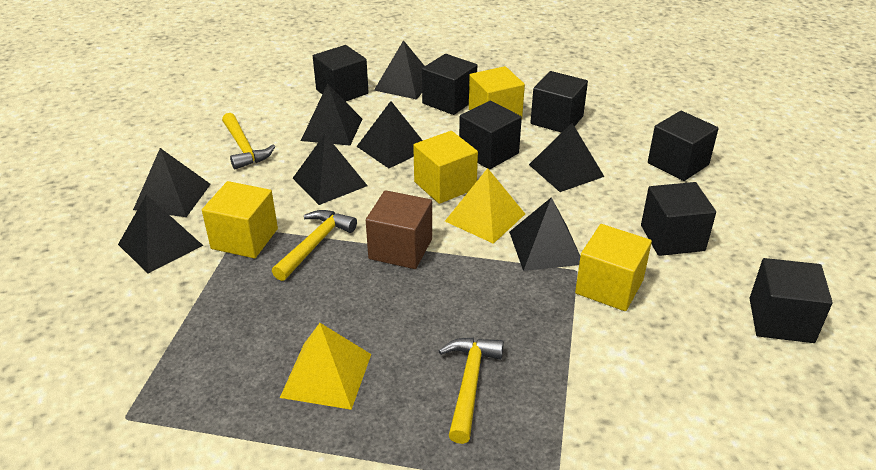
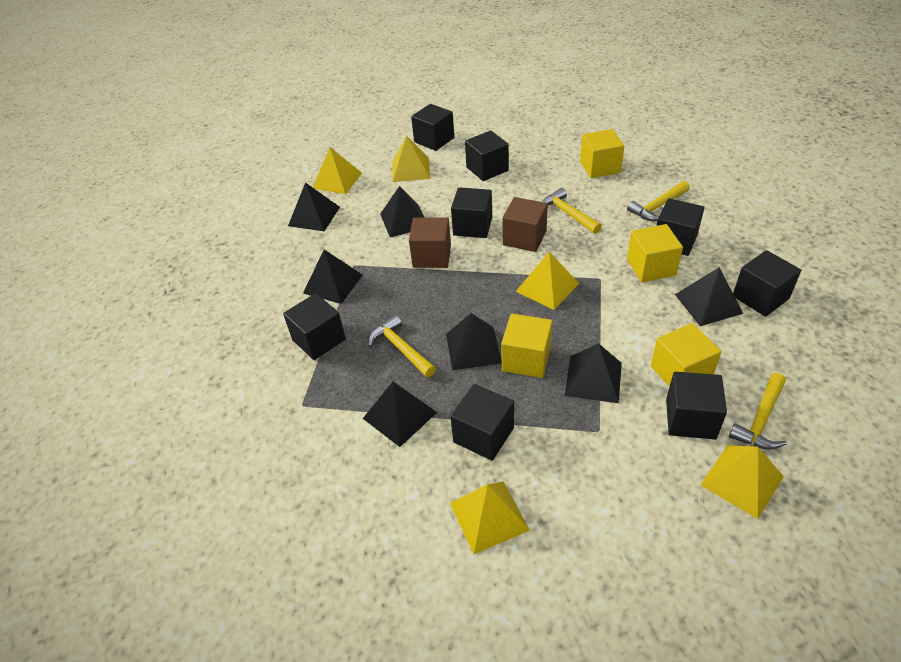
black cube: 7 -> 8
black pyramid: 8 -> 7
brown cube: 1 -> 2
yellow hammer: 3 -> 4
yellow pyramid: 2 -> 5

